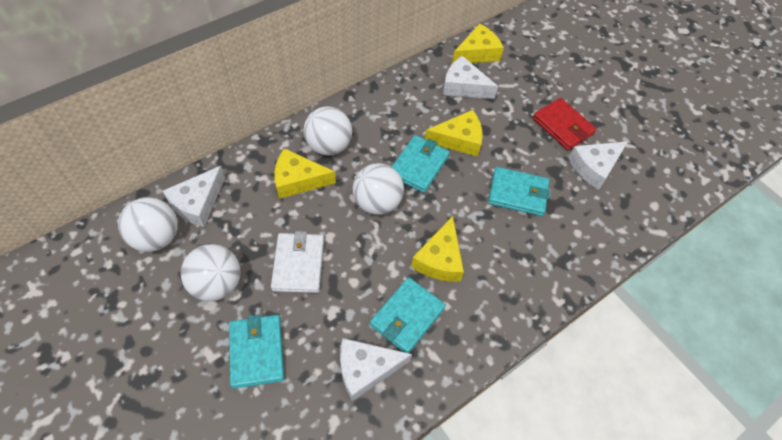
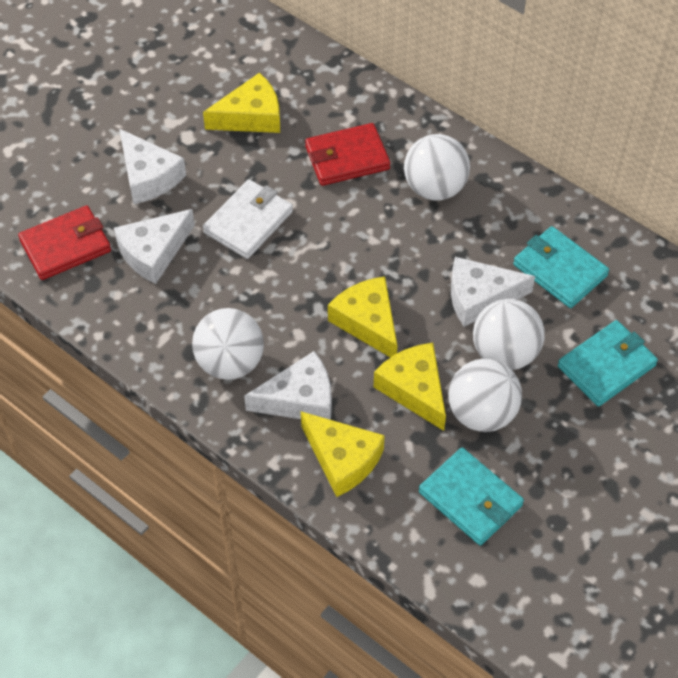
red wallet: 1 -> 2
turquoise wallet: 4 -> 3

